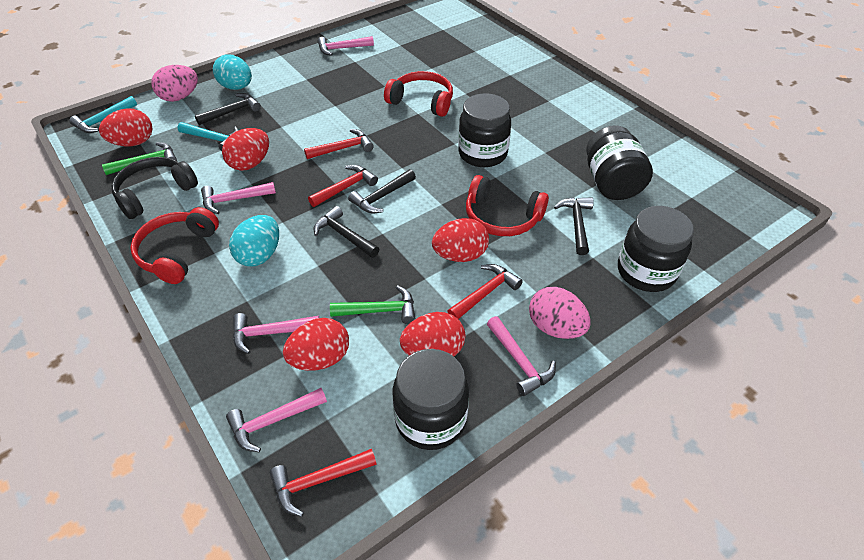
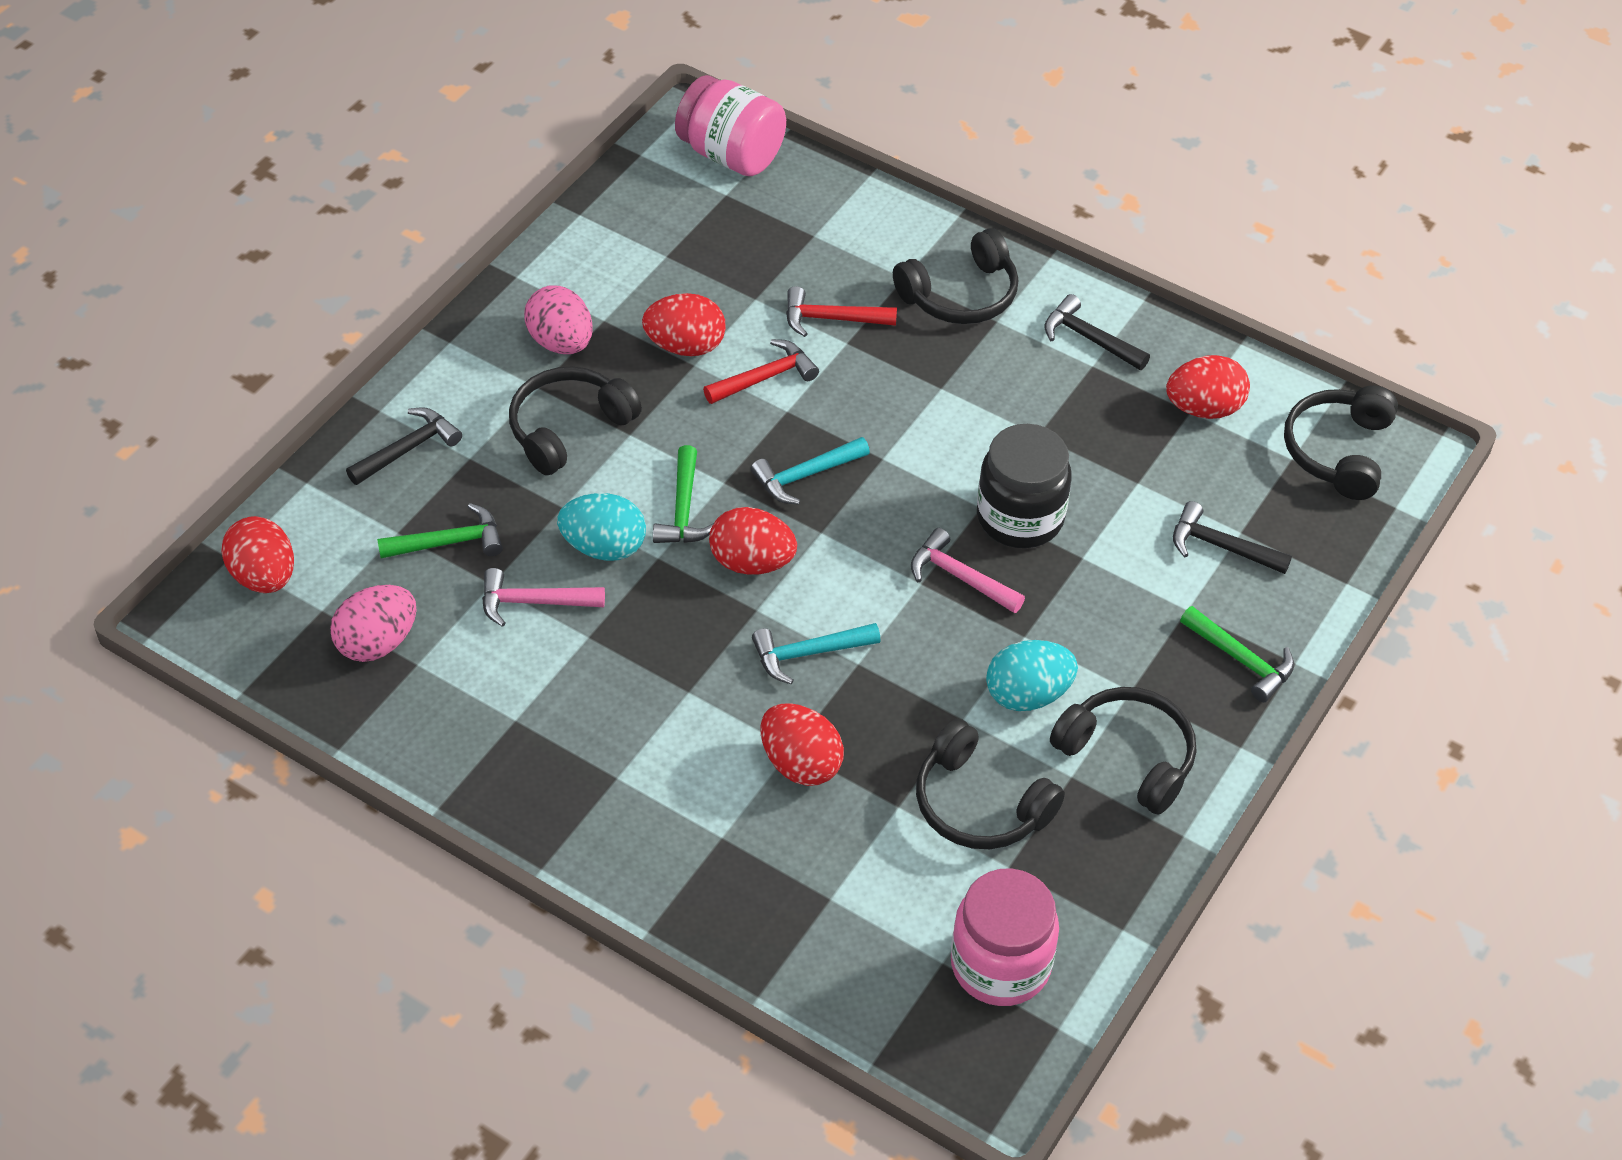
black hammer: 4 -> 3
black headphones: 1 -> 5
black jar: 4 -> 1
green hammer: 2 -> 3
pink hammer: 5 -> 2
pink jar: 0 -> 2
red hammer: 4 -> 2
red headphones: 3 -> 0

